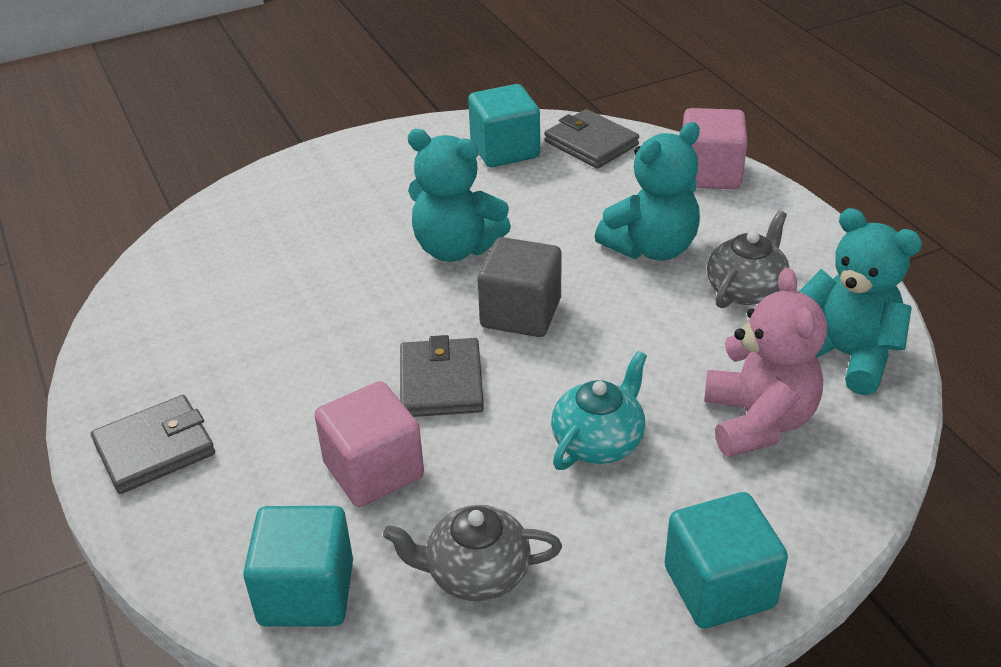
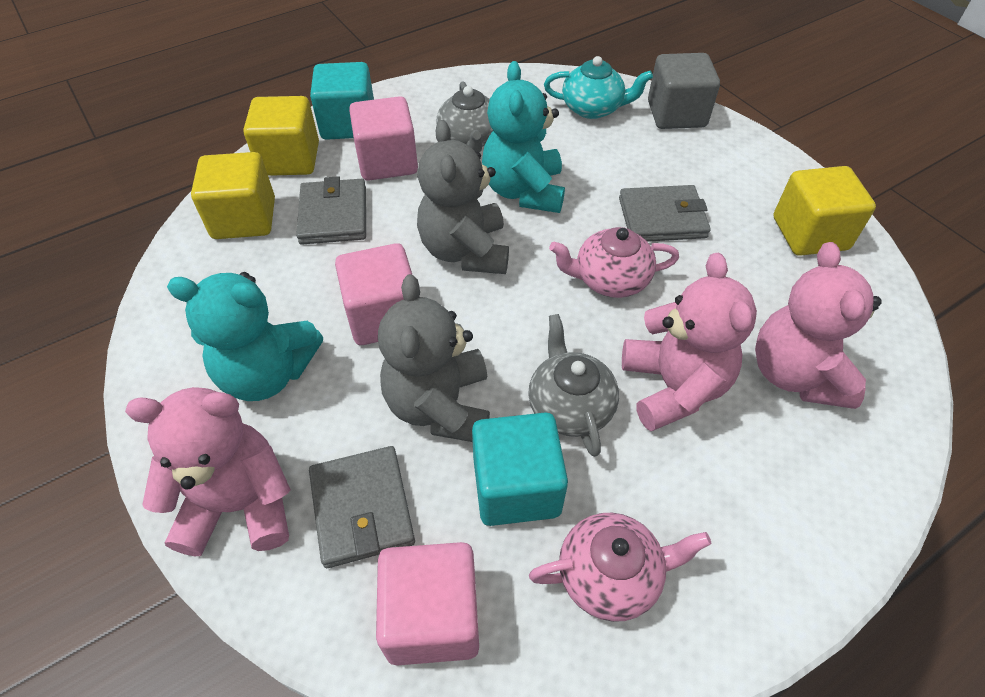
grey teddy bear: 0 -> 2
pink cube: 2 -> 3
pink teapot: 0 -> 2
pink teddy bear: 1 -> 3
turquoise cube: 3 -> 2
turquoise teddy bear: 3 -> 2
yellow cube: 0 -> 3

